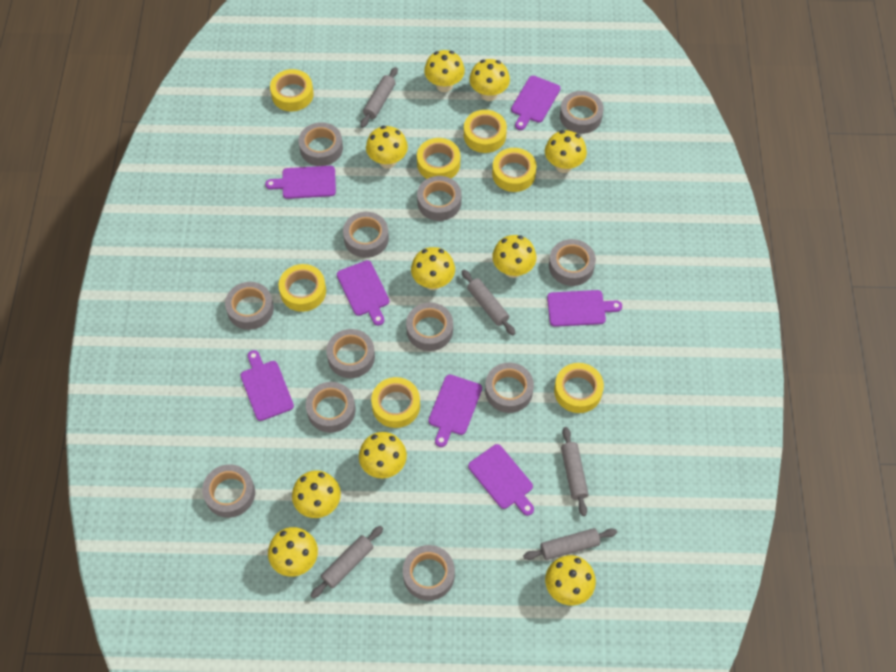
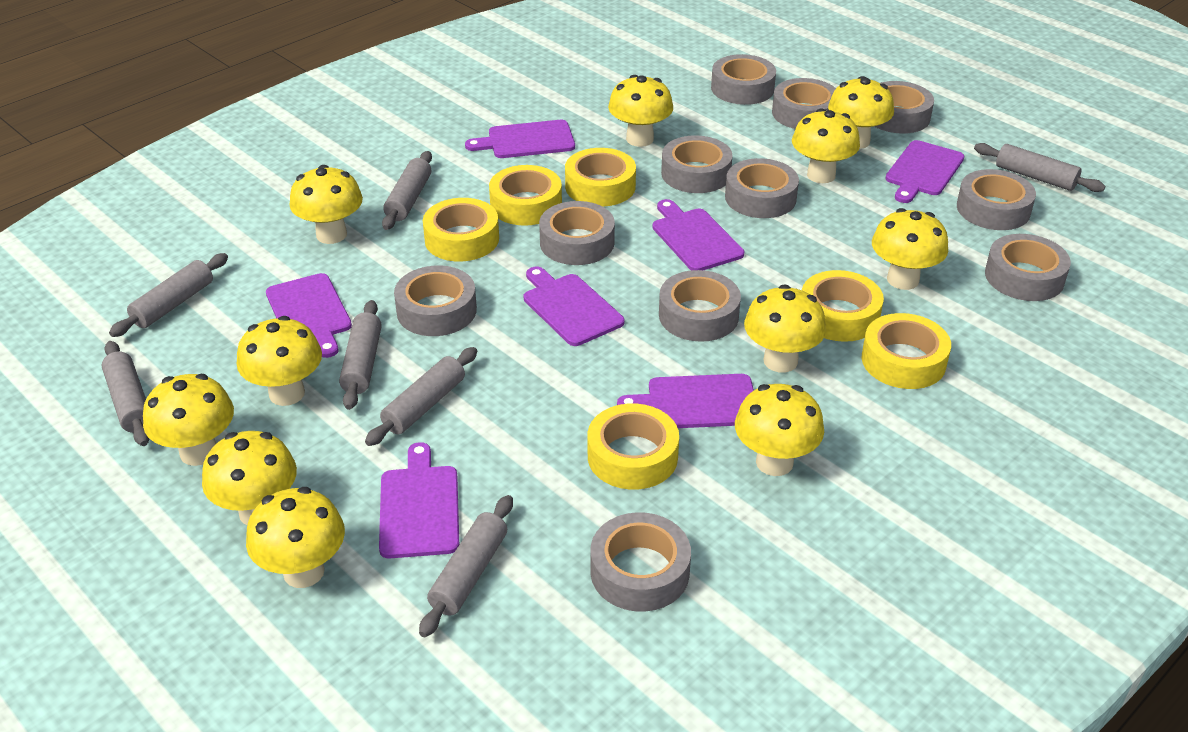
grey rolling pin: 5 -> 7
grey tape: 12 -> 11
yellow mushroom: 10 -> 11
yellow tape: 7 -> 6

